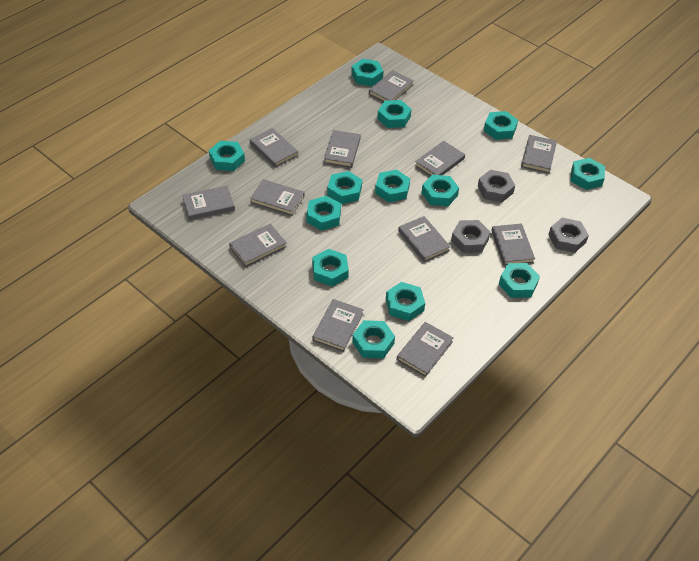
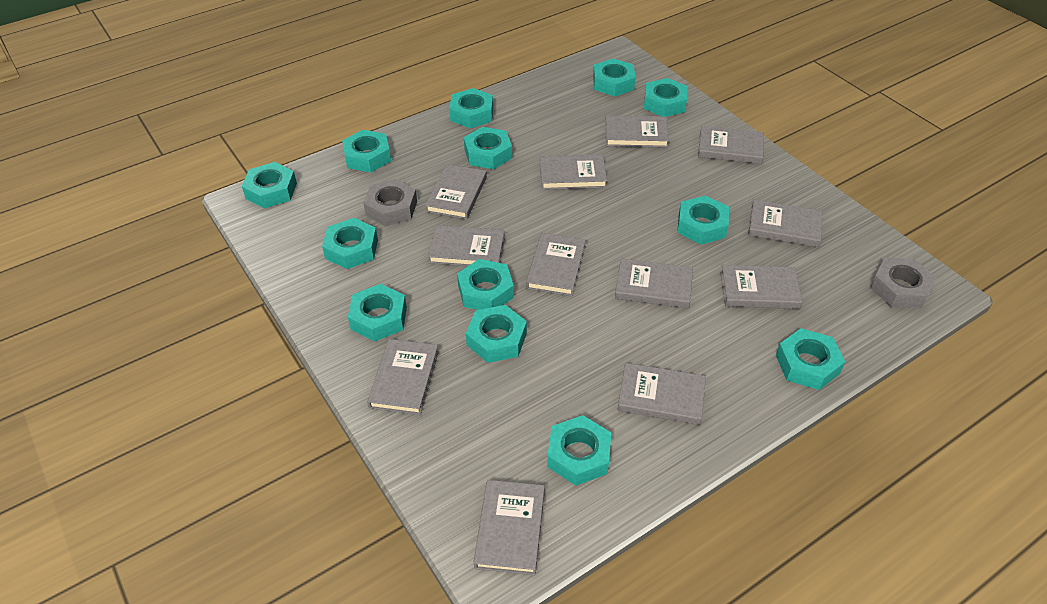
grey nut: 3 -> 2

